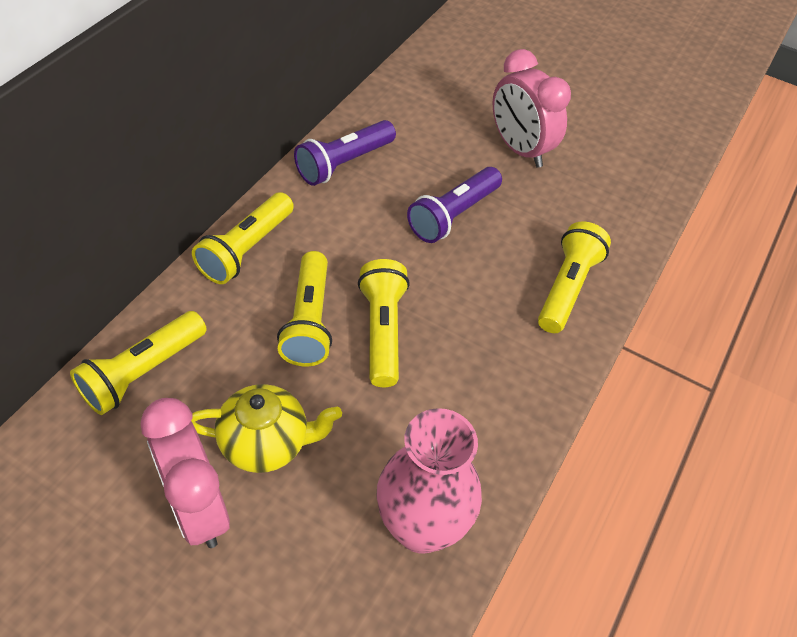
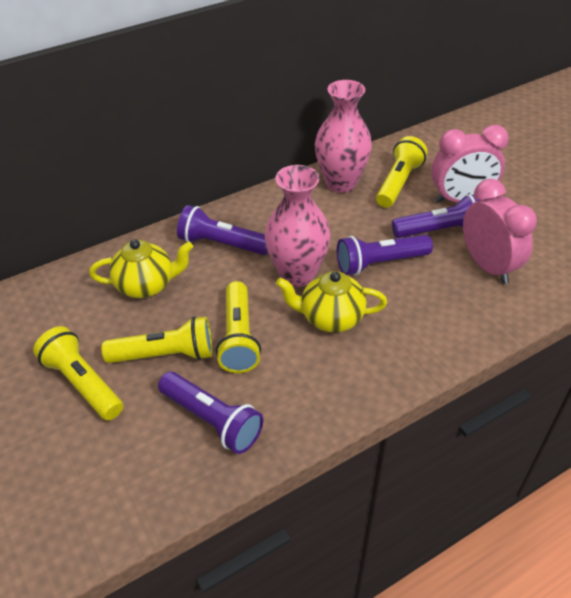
pink vase: 1 -> 2
purple flashlight: 2 -> 4
yellow flashlight: 5 -> 4
yellow teapot: 1 -> 2

